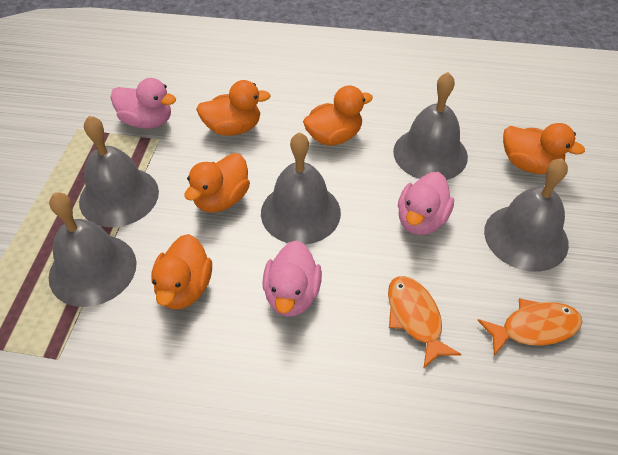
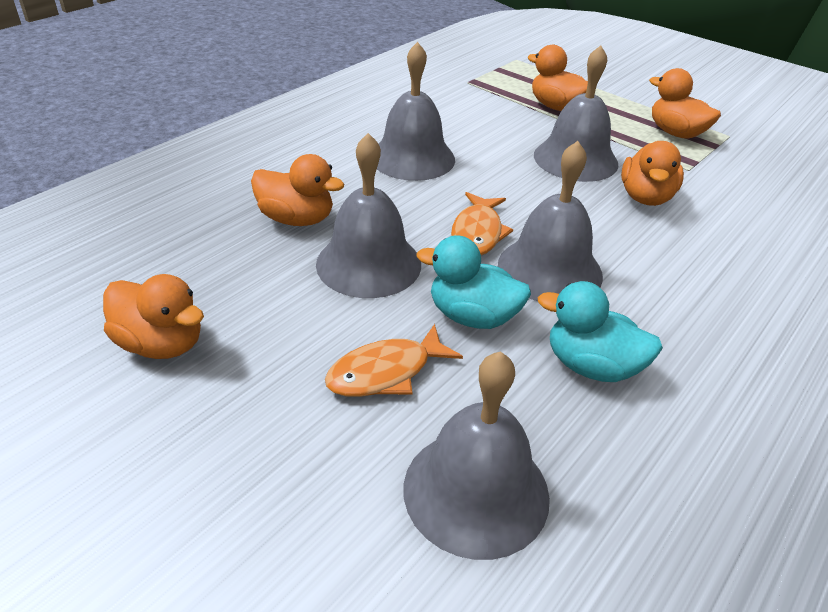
pink duck: 3 -> 0
turquoise duck: 0 -> 2

